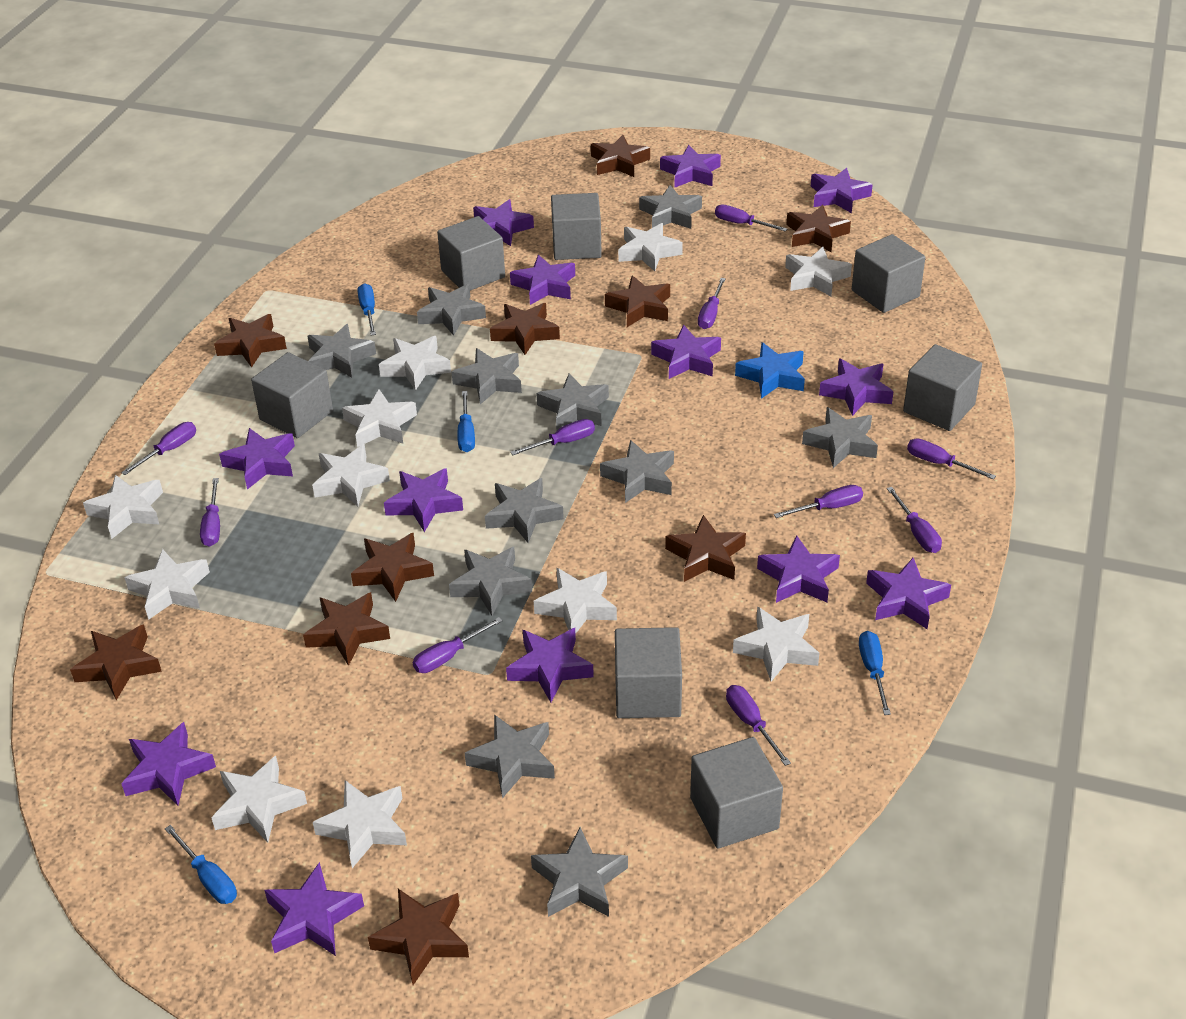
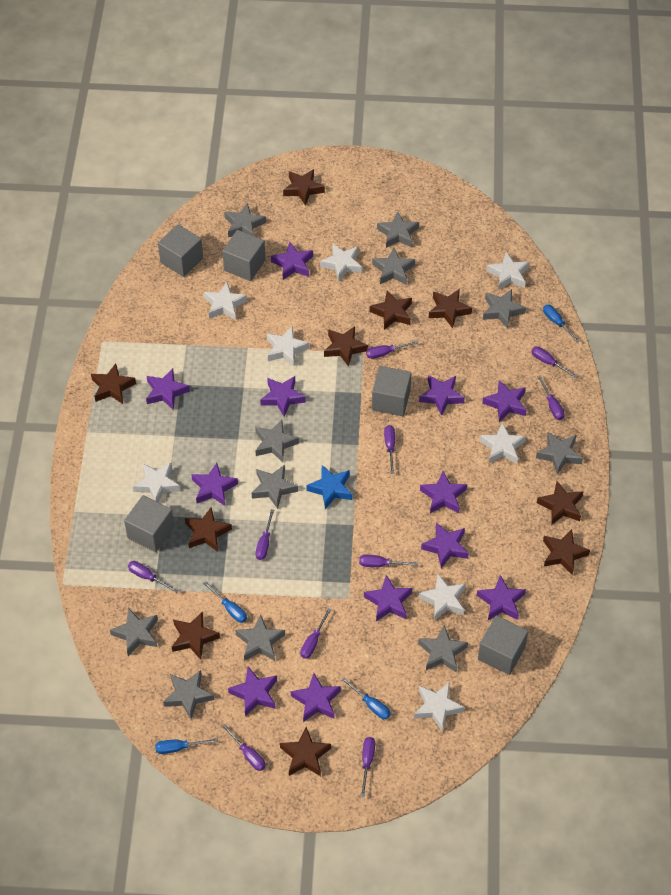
grey cube: 7 -> 5
purple star: 13 -> 12
white star: 11 -> 8

